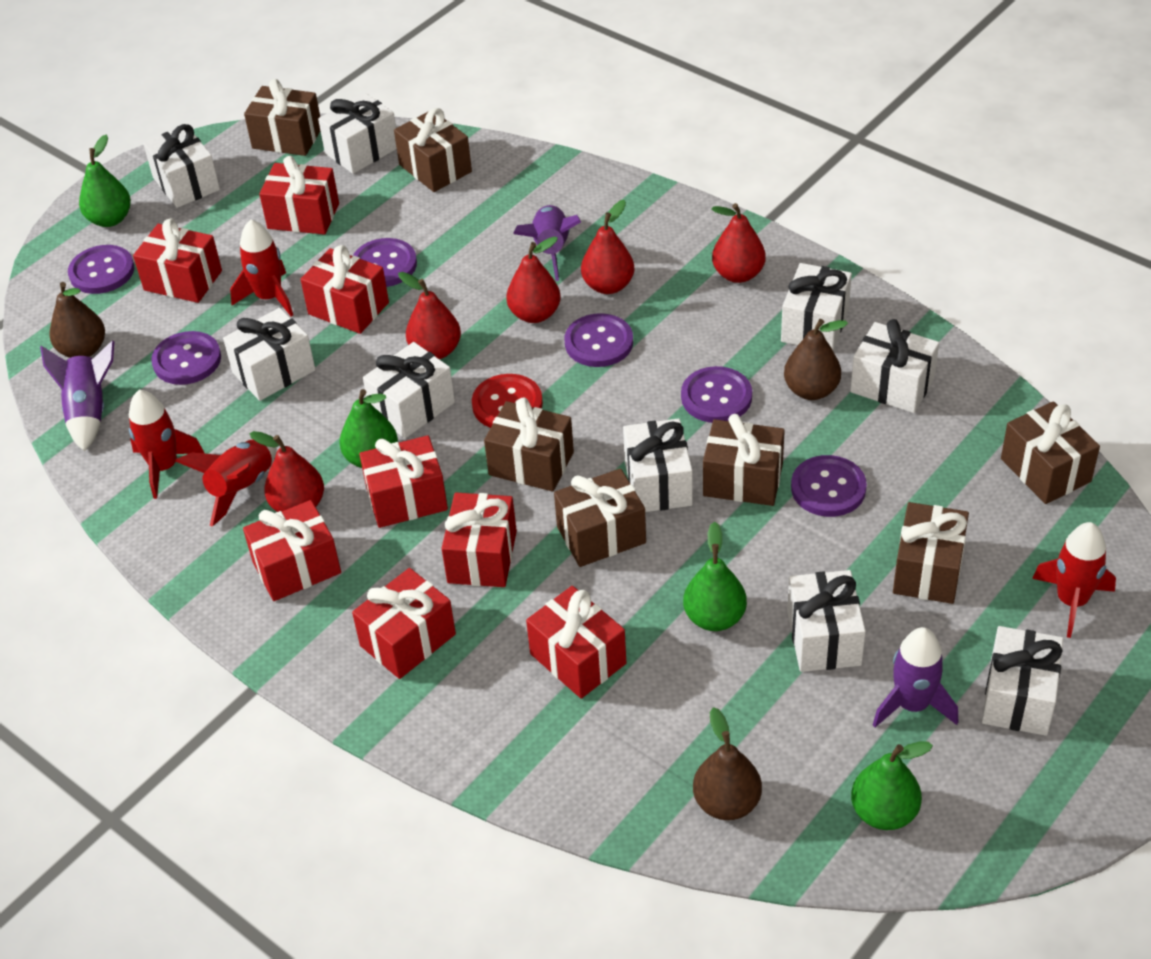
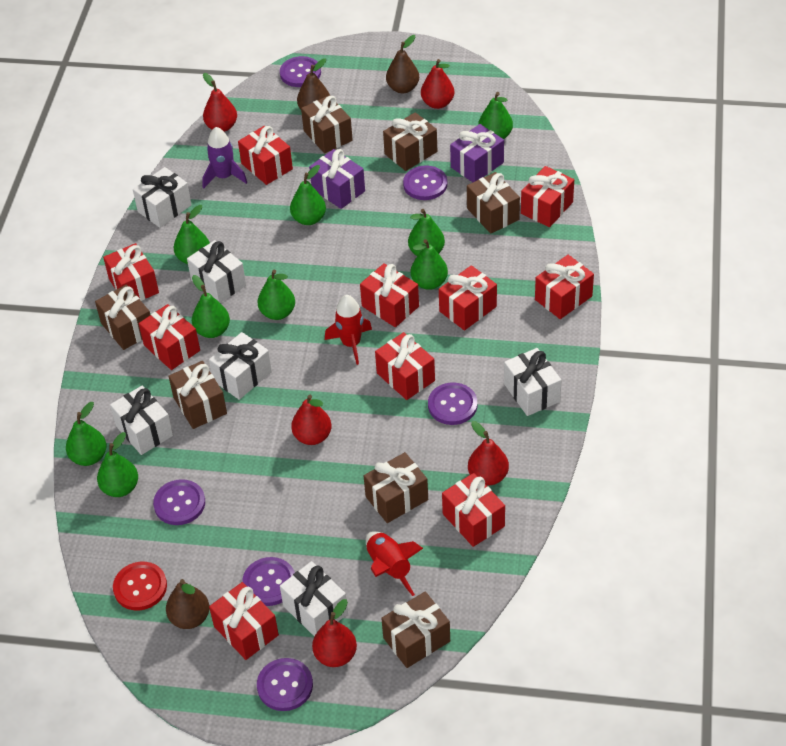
green pear: 4 -> 9
purple gift: 0 -> 2
purple rocket: 3 -> 1
red gift: 8 -> 10
red rocket: 4 -> 2
white gift: 9 -> 6

